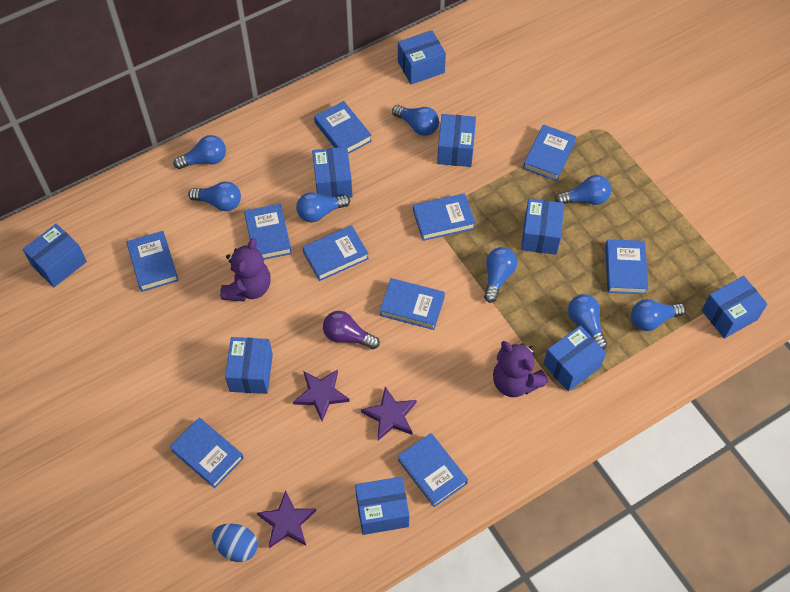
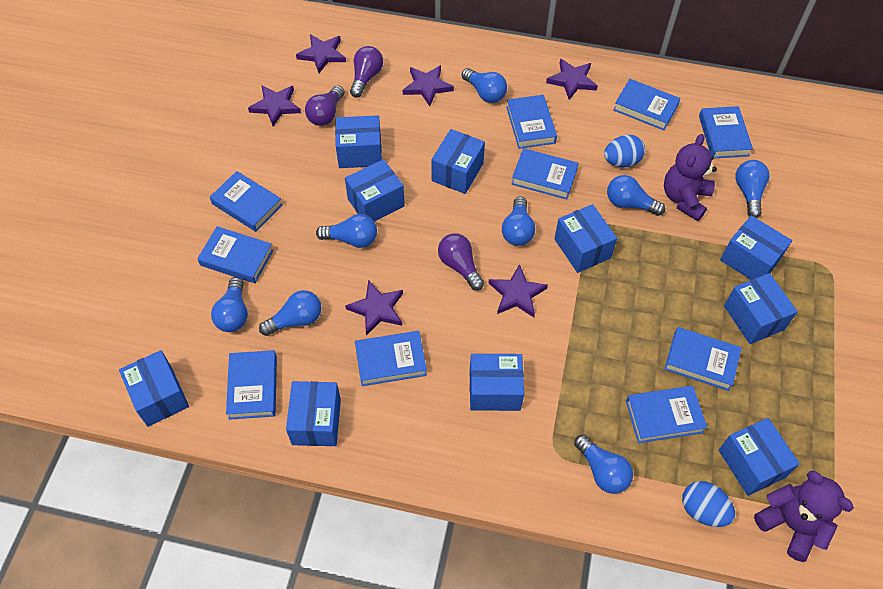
blue box: 9 -> 10
blue egg: 1 -> 2
purple light bulb: 1 -> 3
purple star: 3 -> 6

